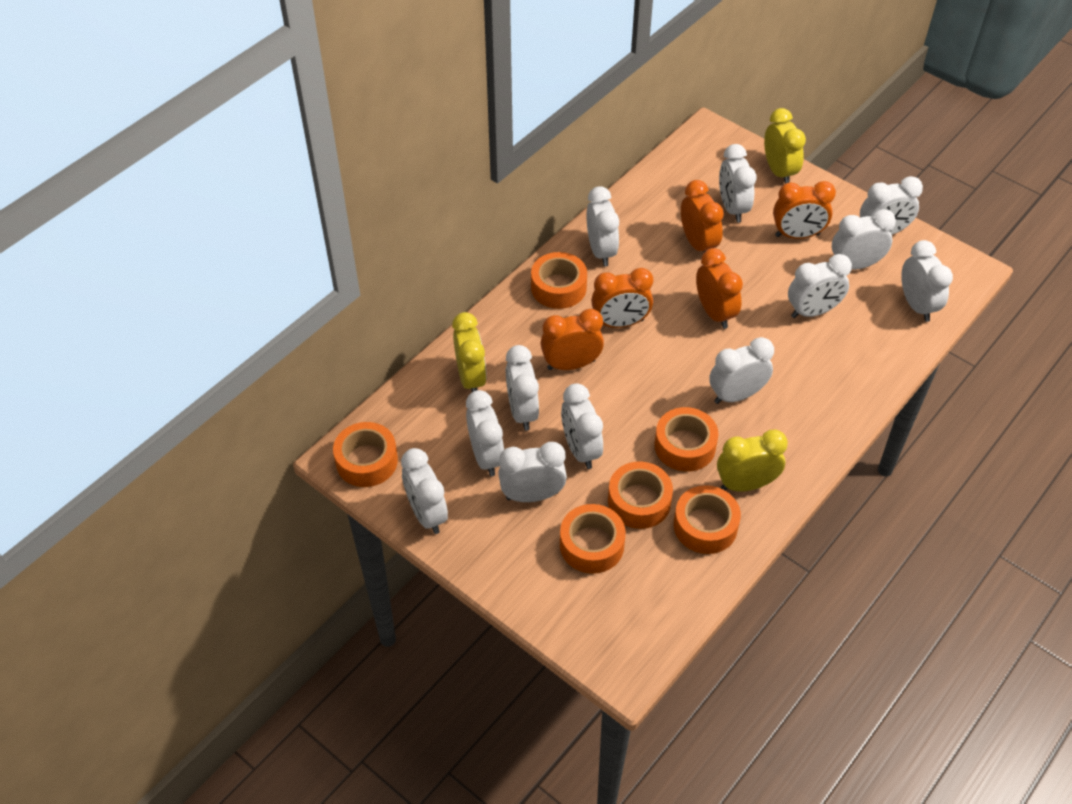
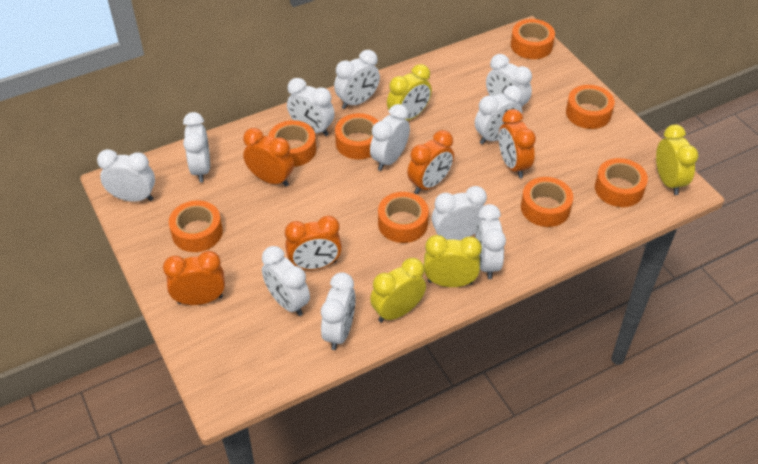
orange tape: 6 -> 8
white clock: 12 -> 11
yellow clock: 3 -> 4

